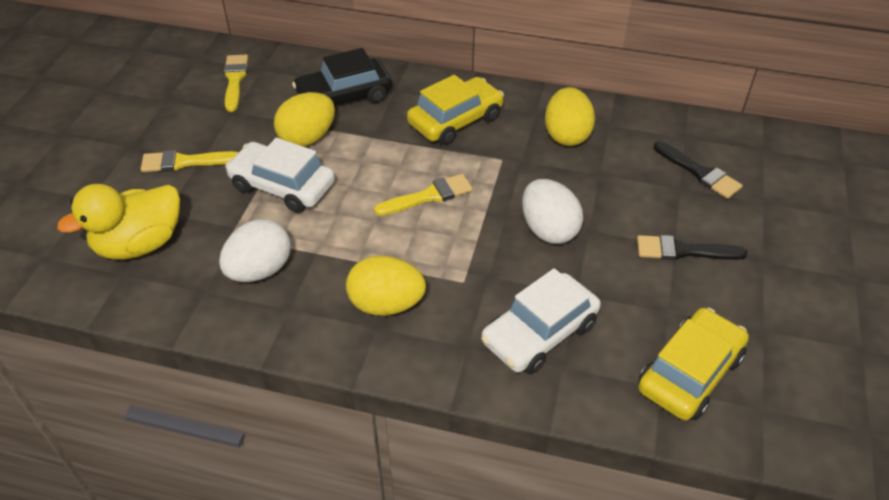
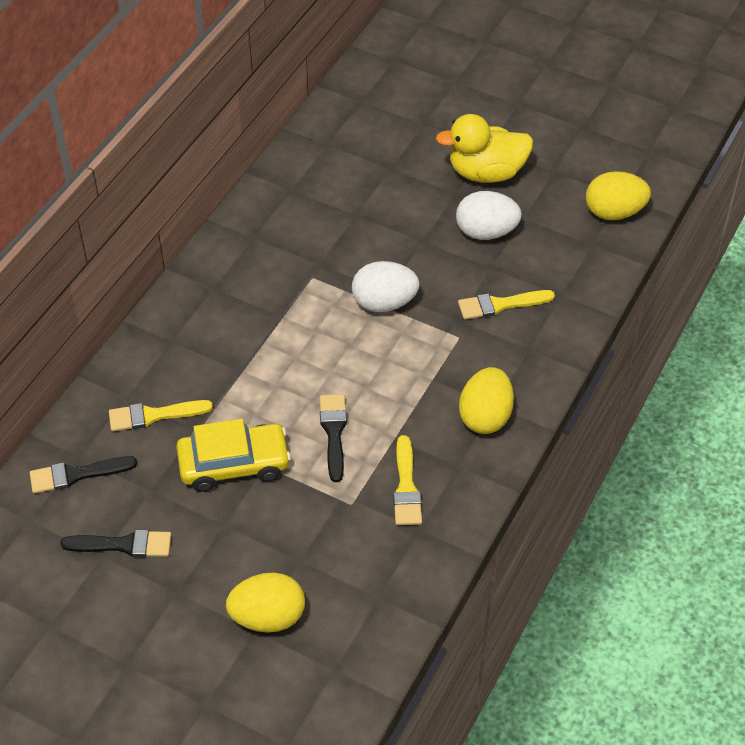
black brush: 2 -> 3
black car: 1 -> 0
white car: 2 -> 0
yellow car: 2 -> 1

